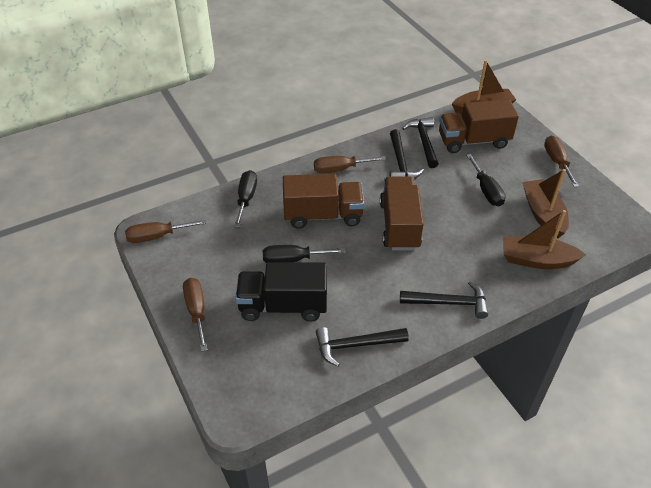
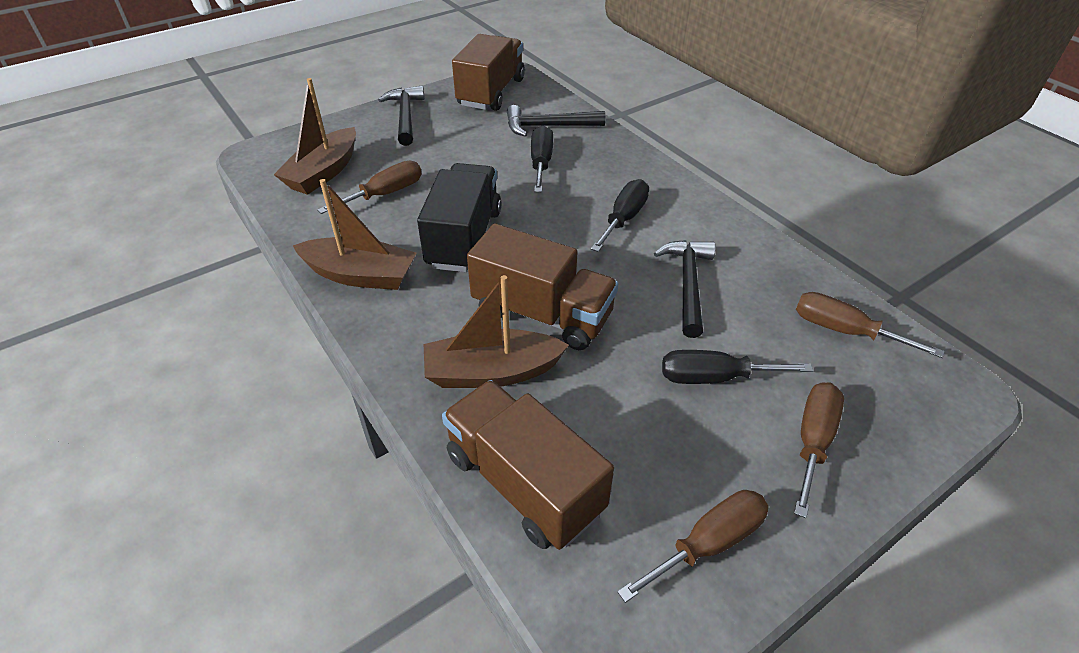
black hammer: 4 -> 3

